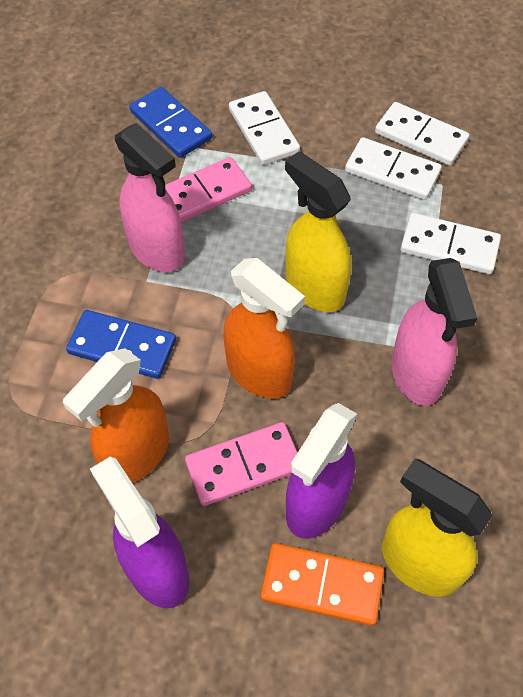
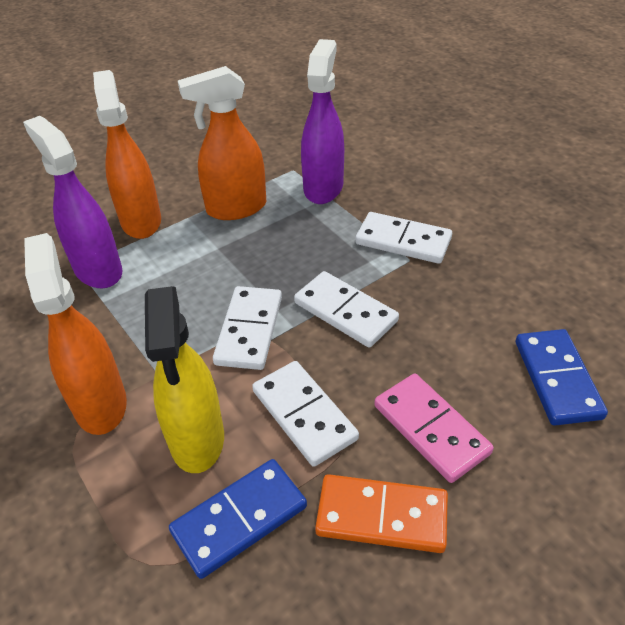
orange spray bottle: 2 -> 3
pink domino: 2 -> 1
pink spray bottle: 2 -> 0
yellow spray bottle: 2 -> 1

